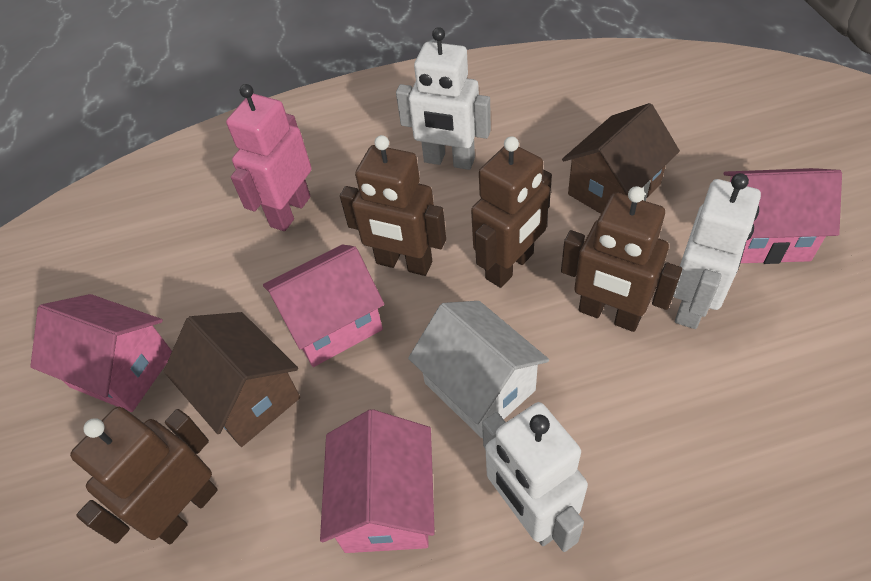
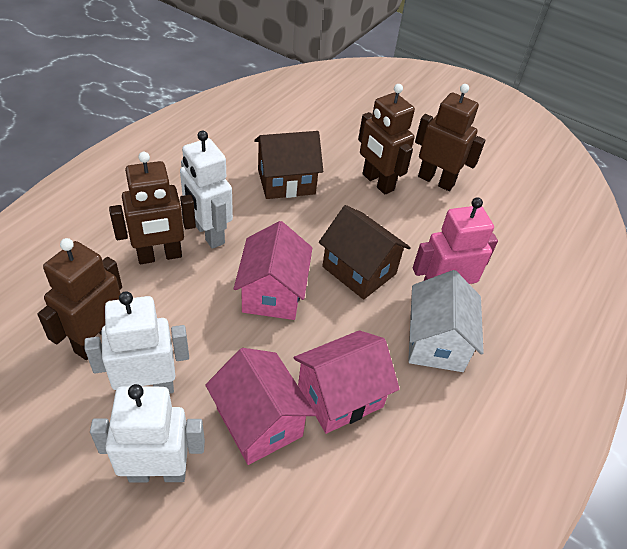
pink house: 4 -> 3

